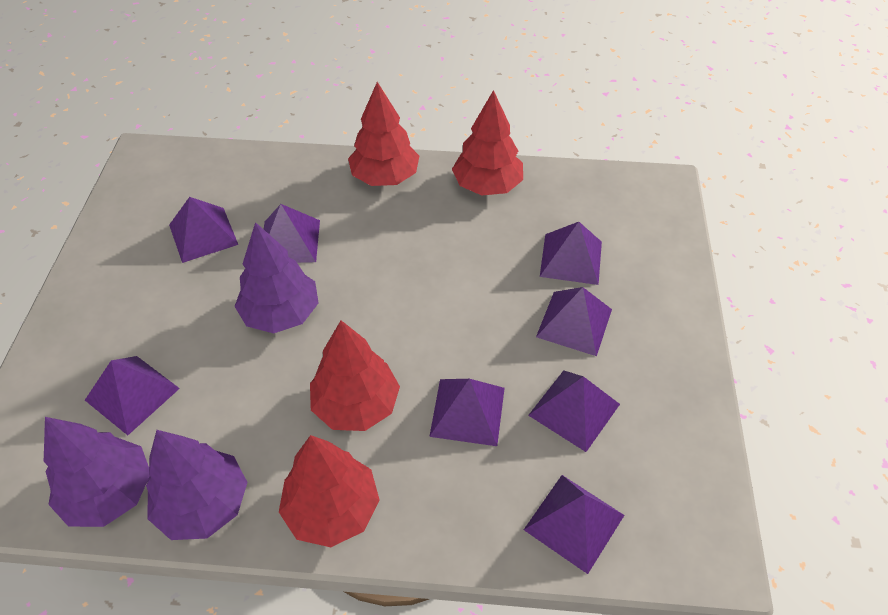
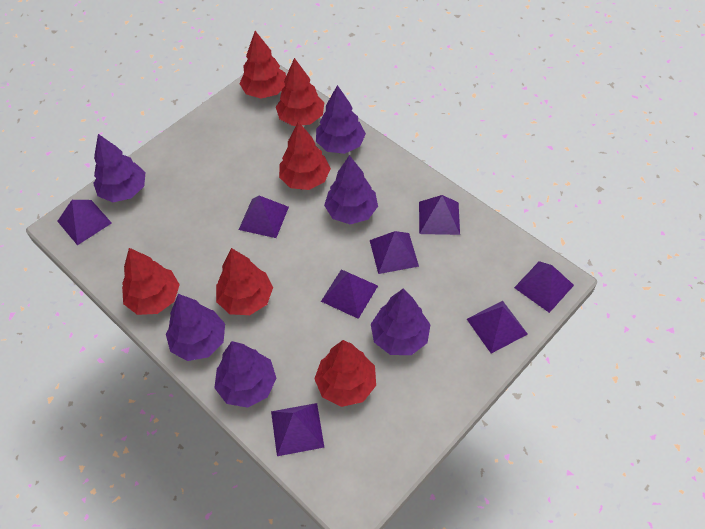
purple tree: 3 -> 6
red tree: 4 -> 6

